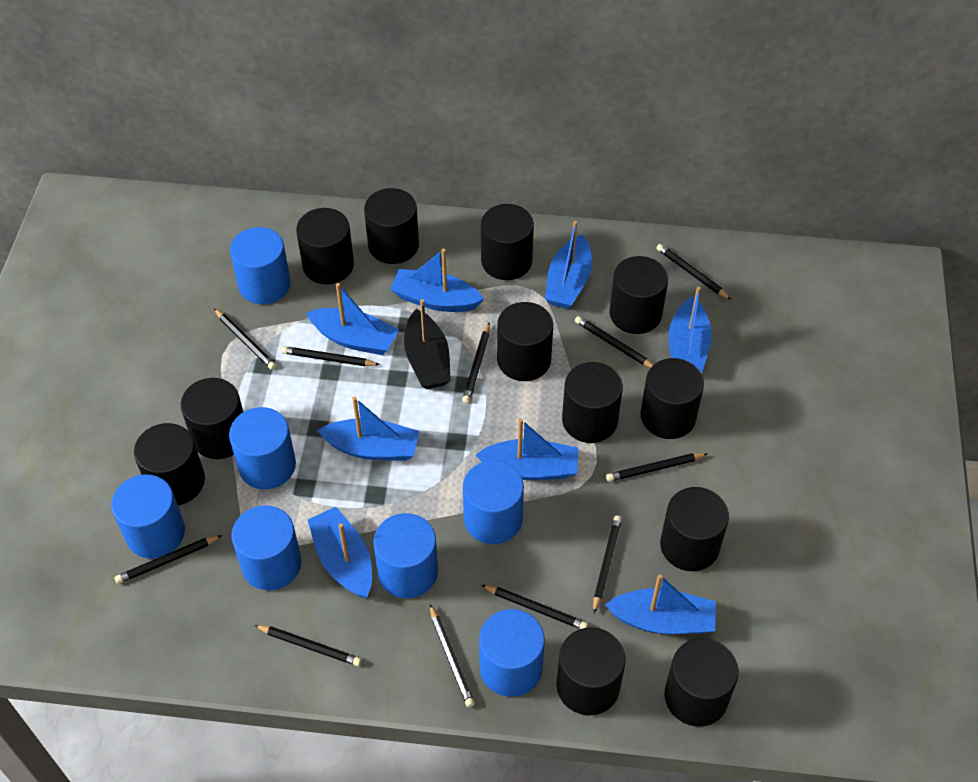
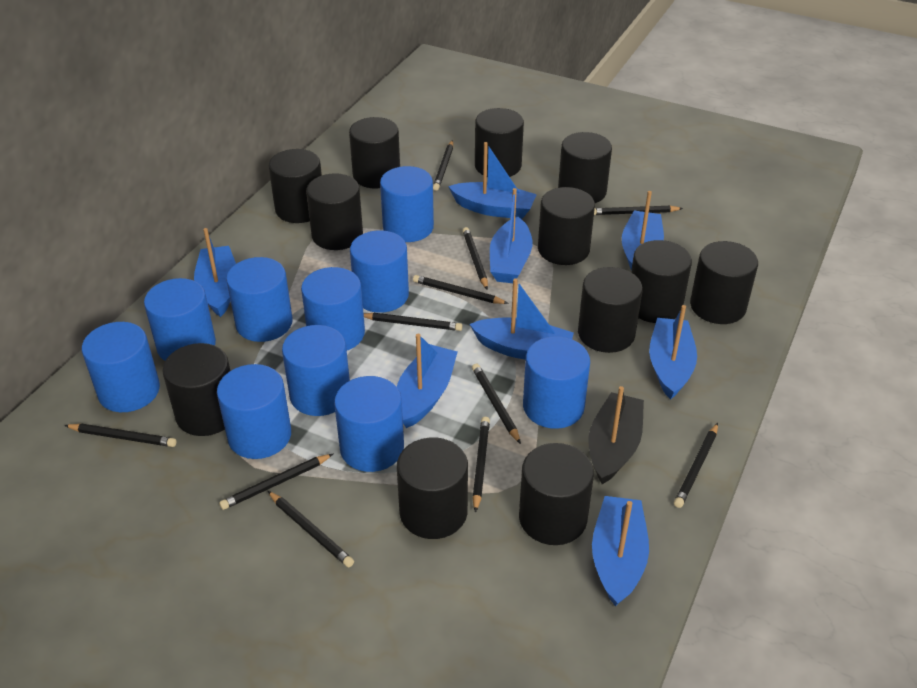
blue cylinder: 7 -> 10

